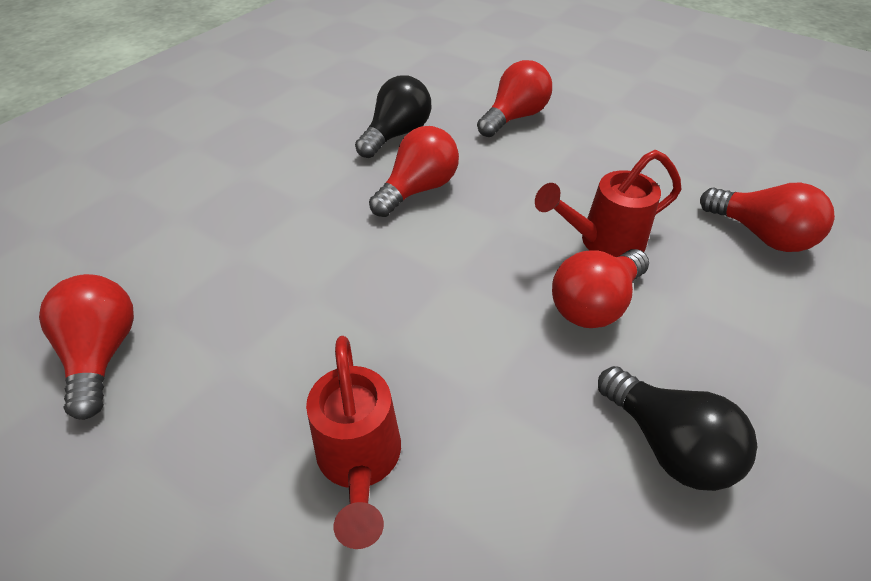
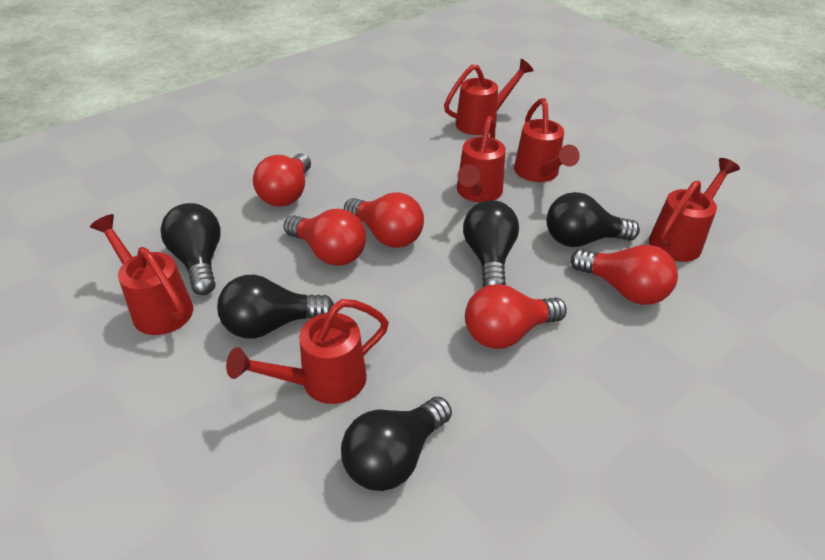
black light bulb: 2 -> 5
red watering can: 2 -> 6

